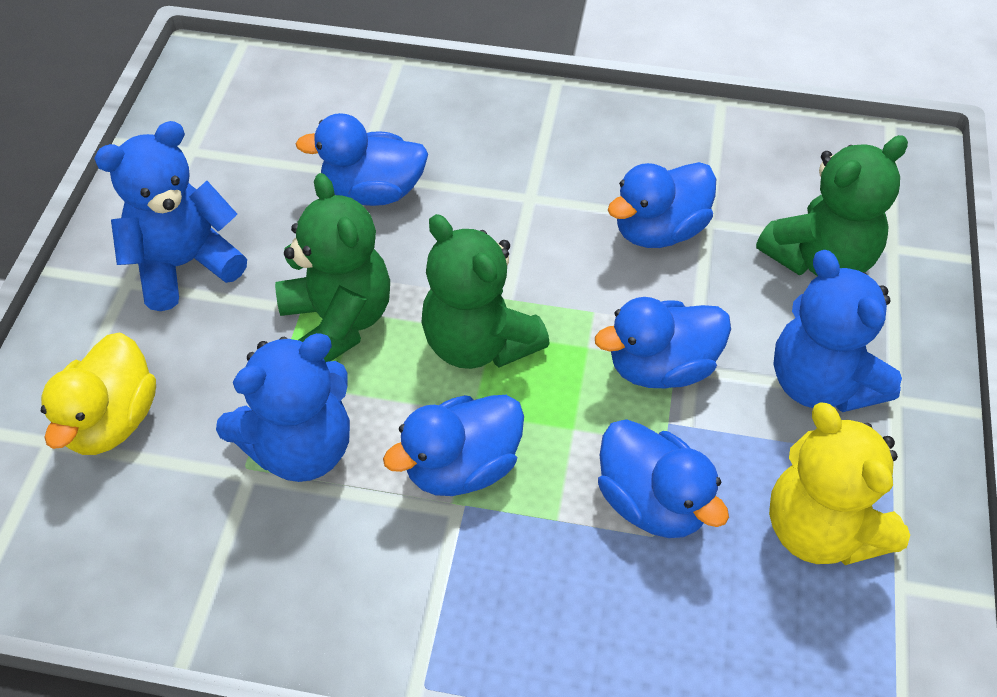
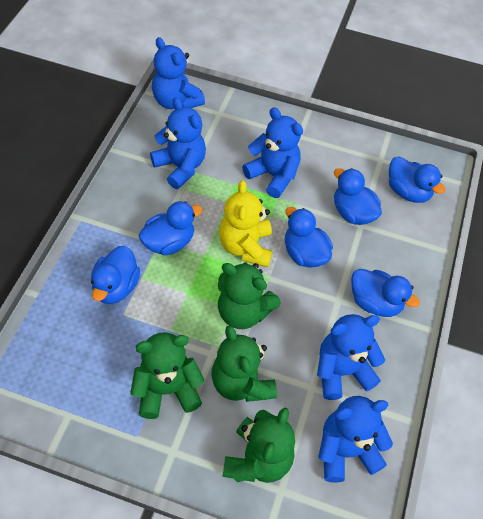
blue duck: 5 -> 6
blue teddy bear: 3 -> 5
green teddy bear: 3 -> 4
yellow duck: 1 -> 0

